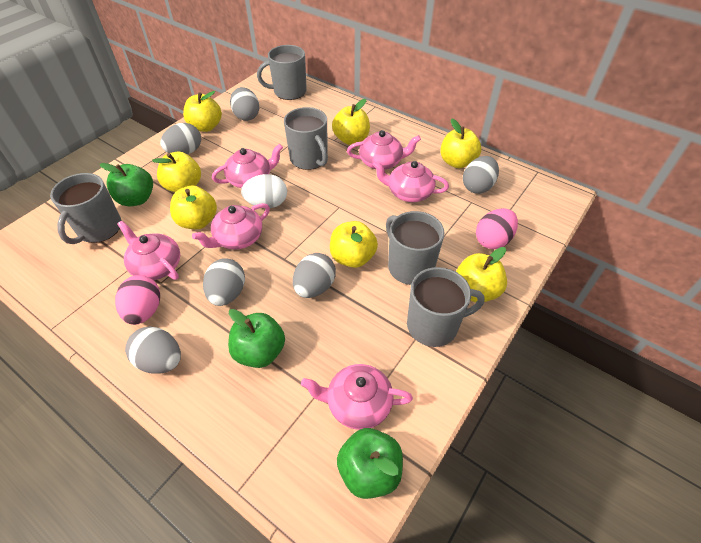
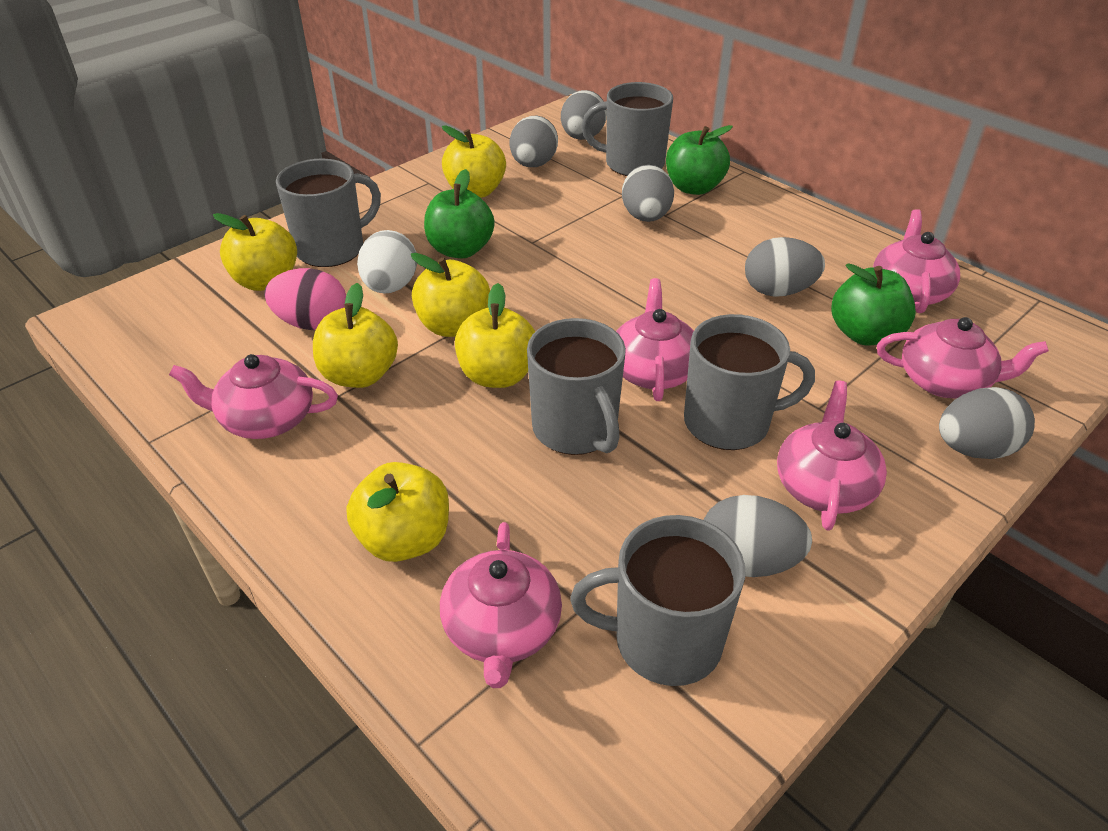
pink egg: 2 -> 1
yellow apple: 7 -> 6

